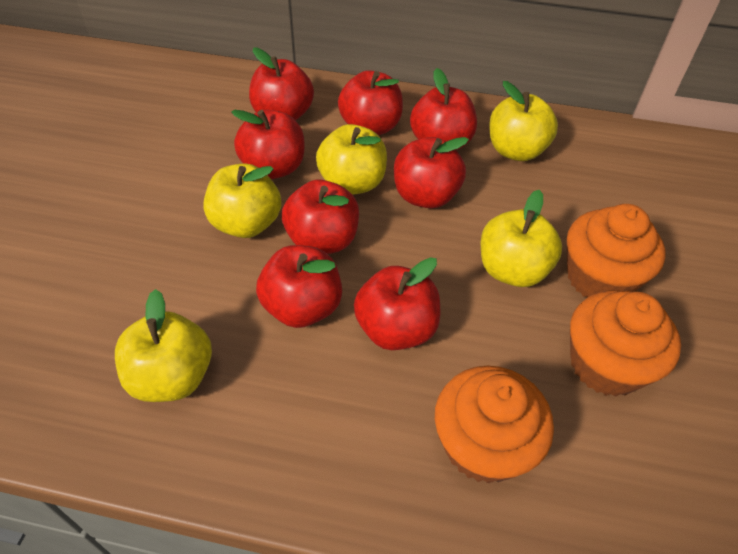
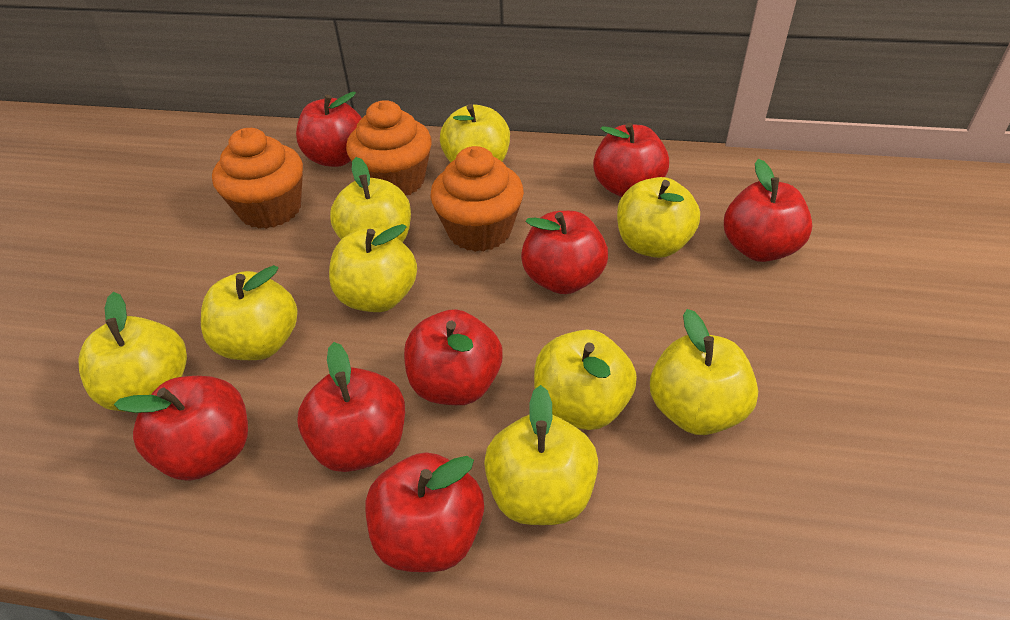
yellow apple: 5 -> 9

